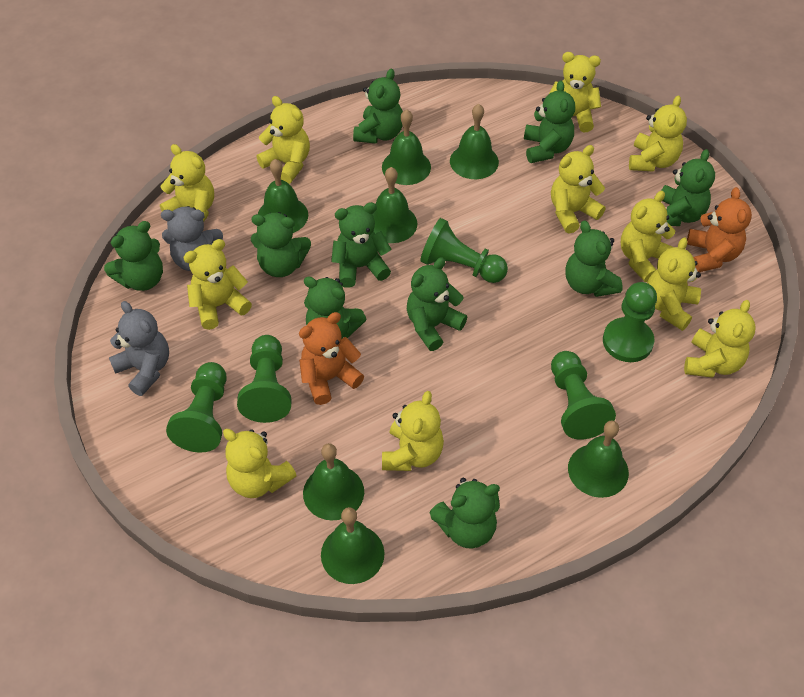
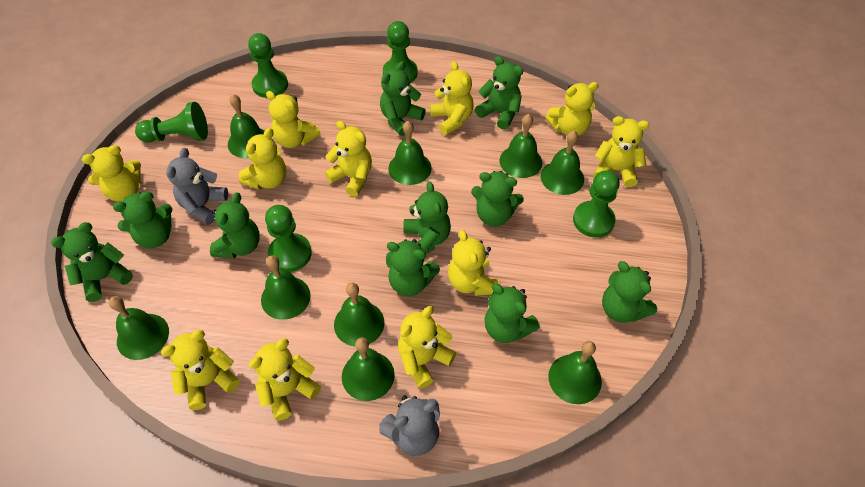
green bell: 7 -> 9
orange teddy bear: 2 -> 0

